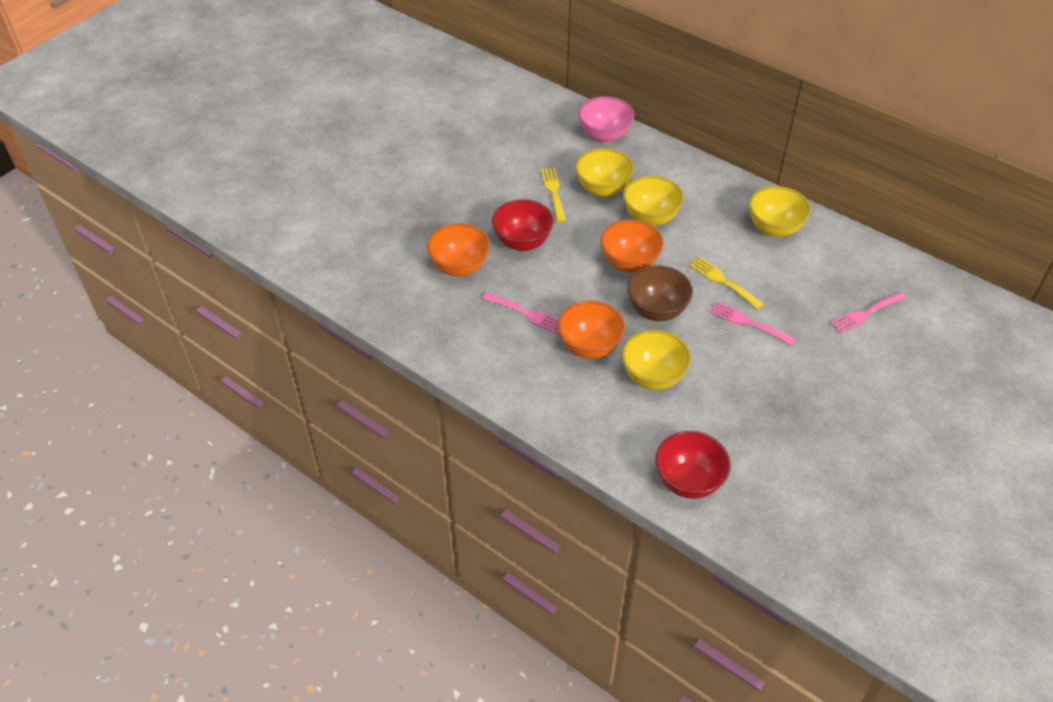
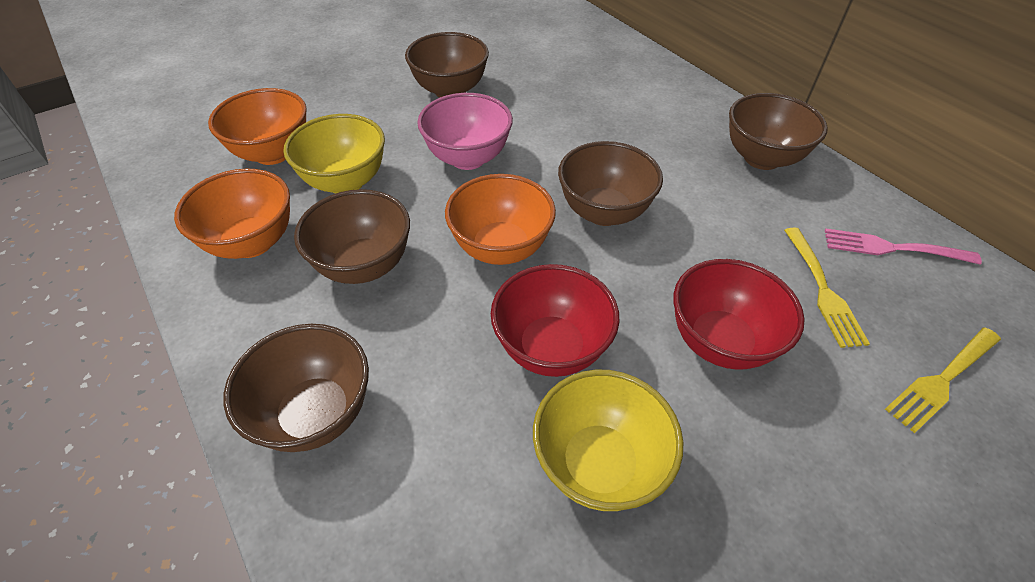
brown bowl: 1 -> 5
pink fork: 3 -> 1
yellow bowl: 4 -> 2

